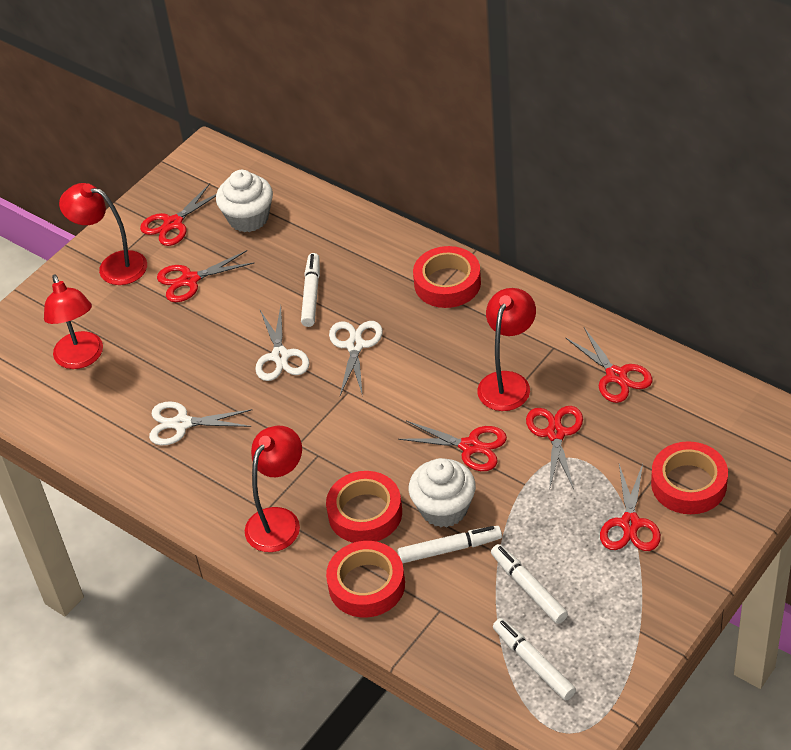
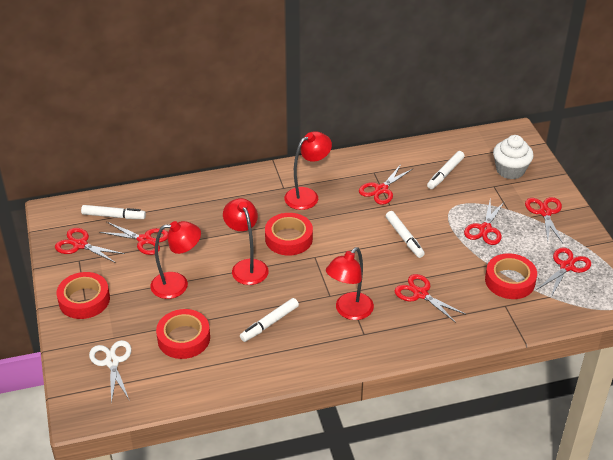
red scissors: 6 -> 7
white cupcake: 2 -> 1
white scissors: 3 -> 1

